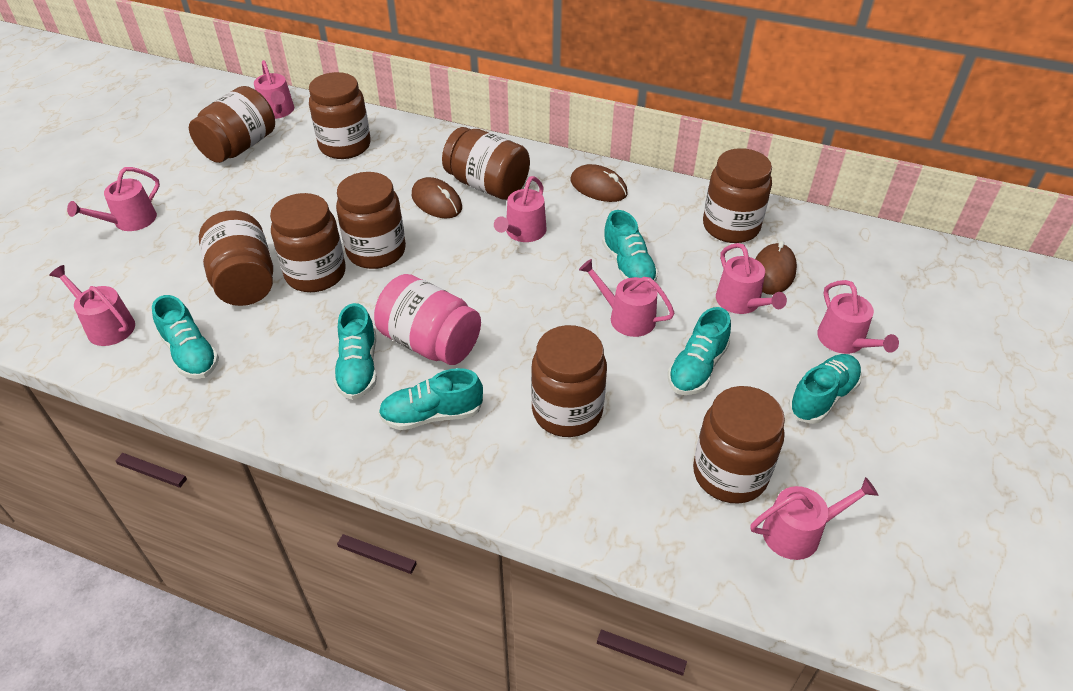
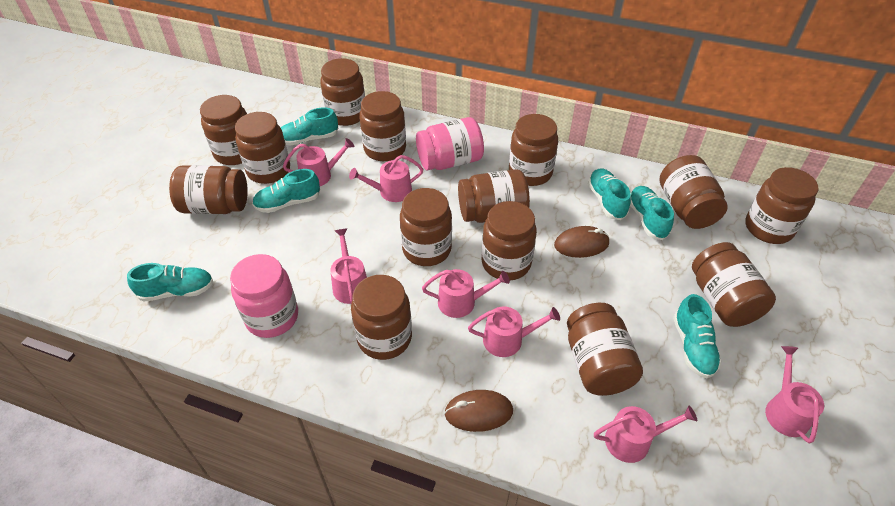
brown jar: 9 -> 14
brown mouse: 3 -> 2
pink jar: 1 -> 2
pink watering can: 8 -> 7

